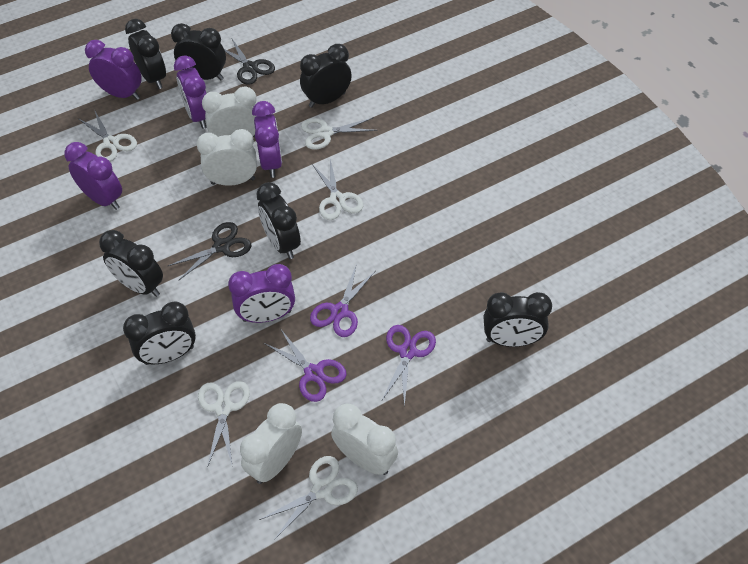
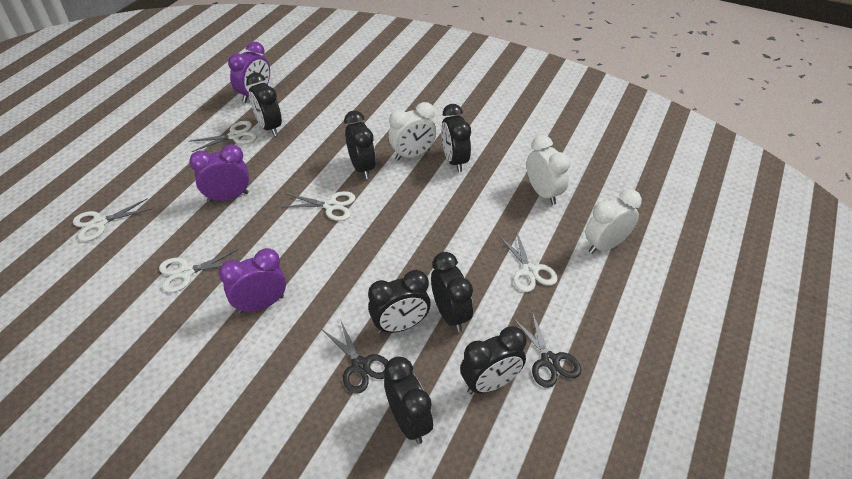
purple clock: 5 -> 3
purple scissors: 3 -> 0
white clock: 4 -> 3

